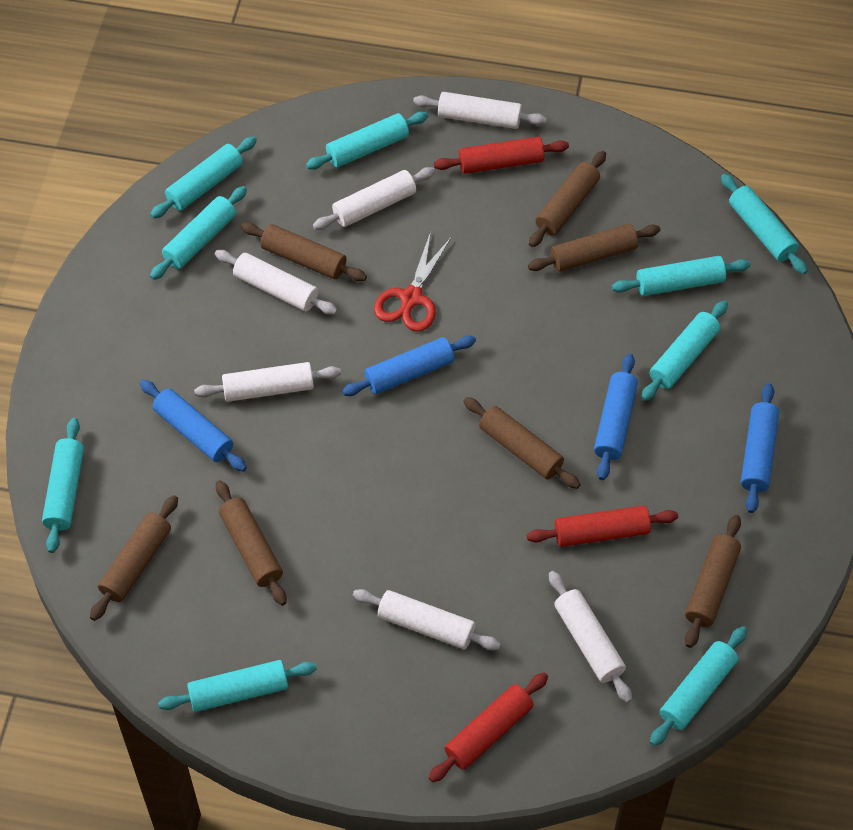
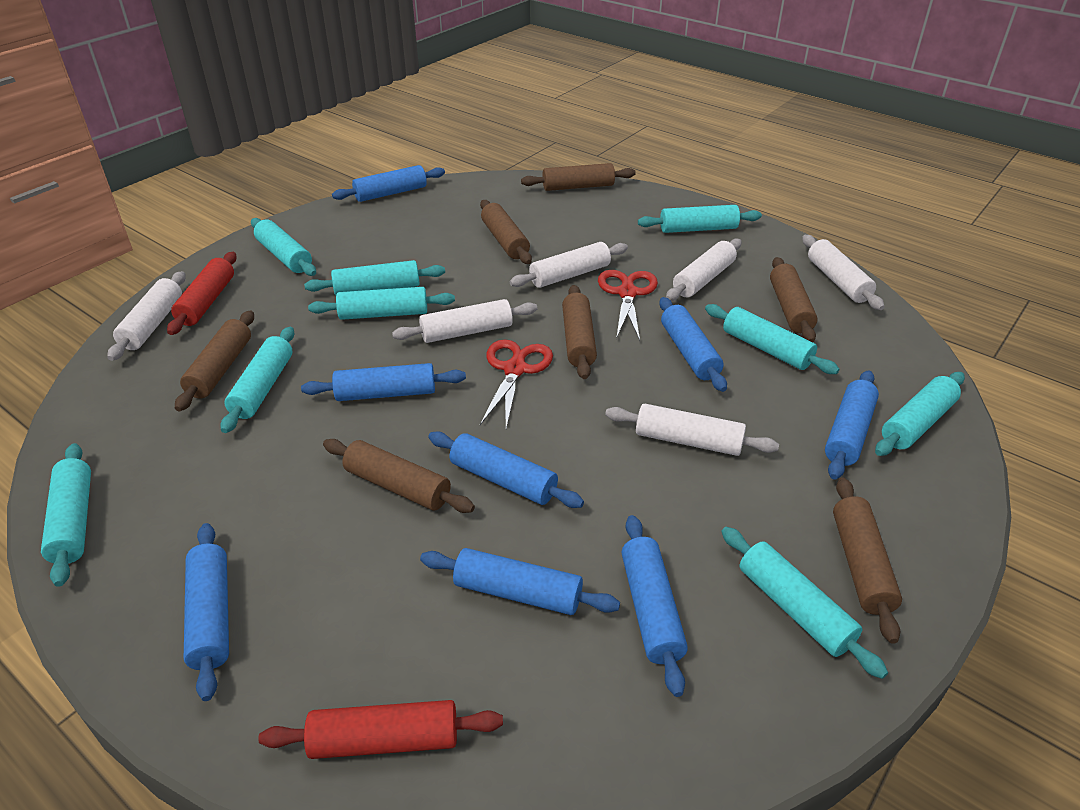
blue rolling pin: 4 -> 8
red rolling pin: 3 -> 2
red scissors: 1 -> 2

